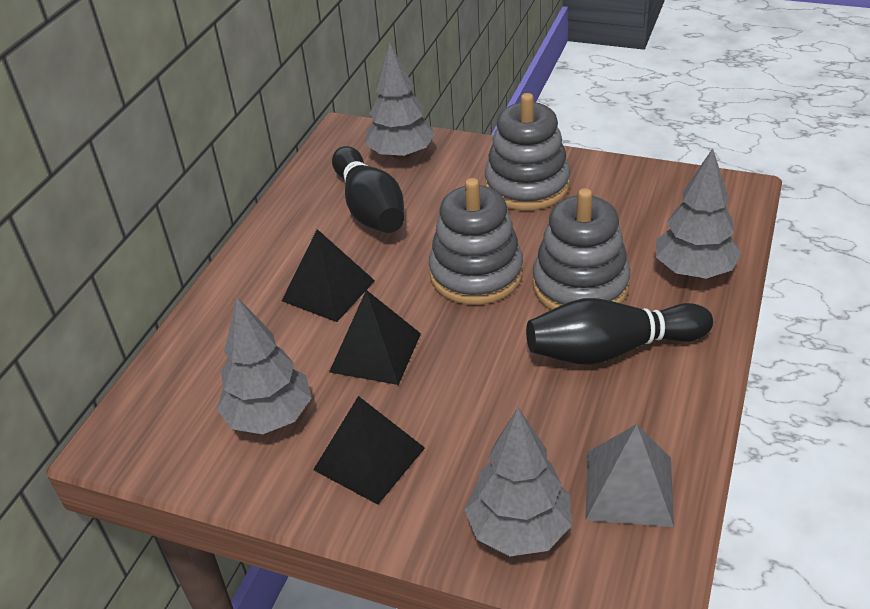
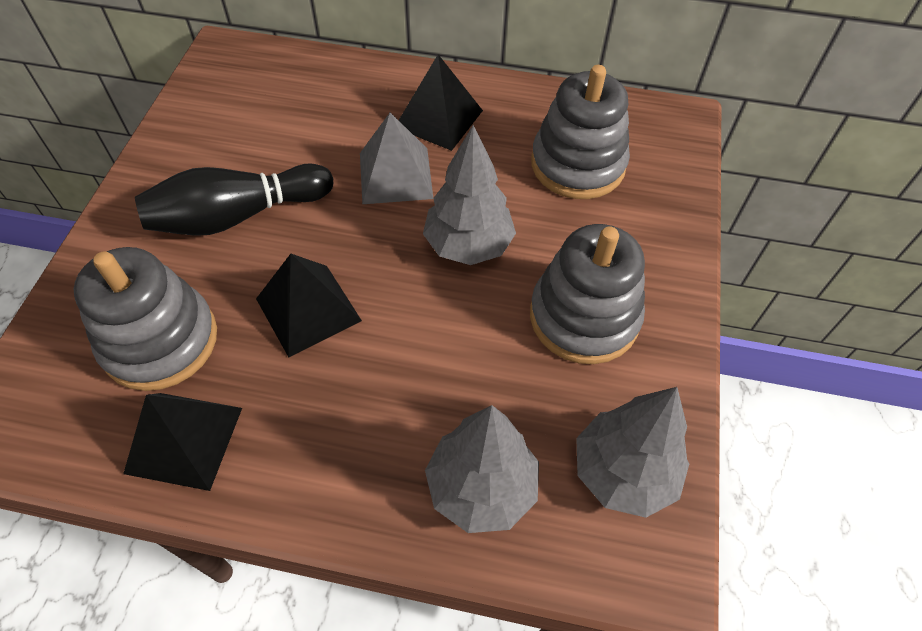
black bowling pin: 2 -> 1
grey tree: 4 -> 3

